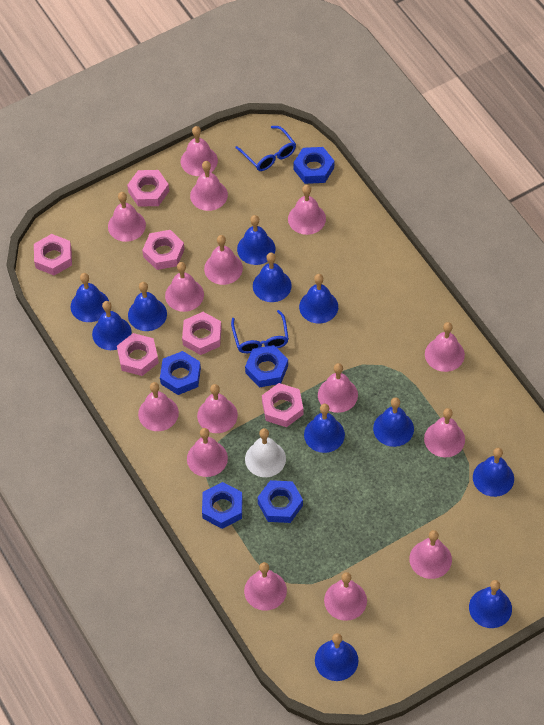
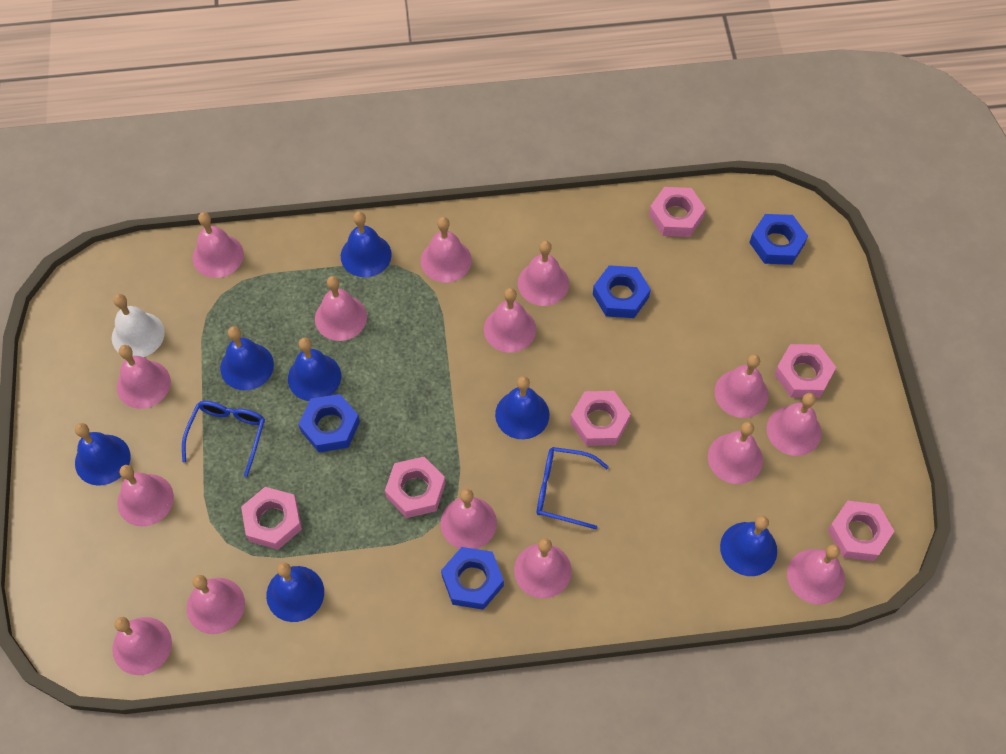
blue bell: 11 -> 7
blue nut: 5 -> 4

